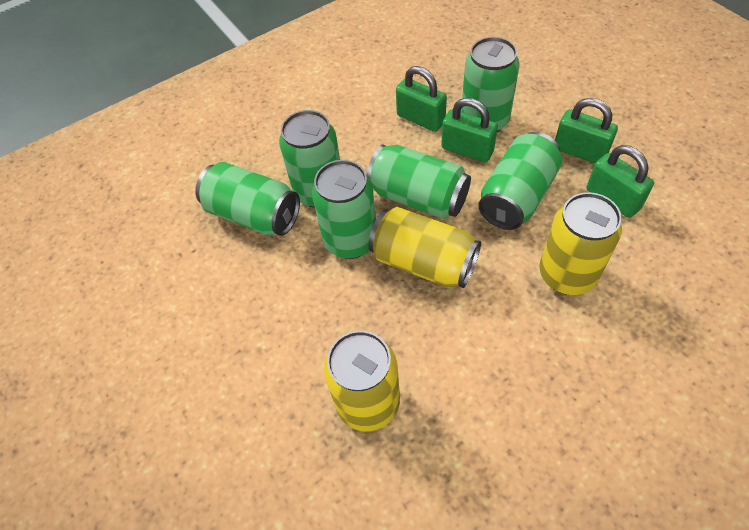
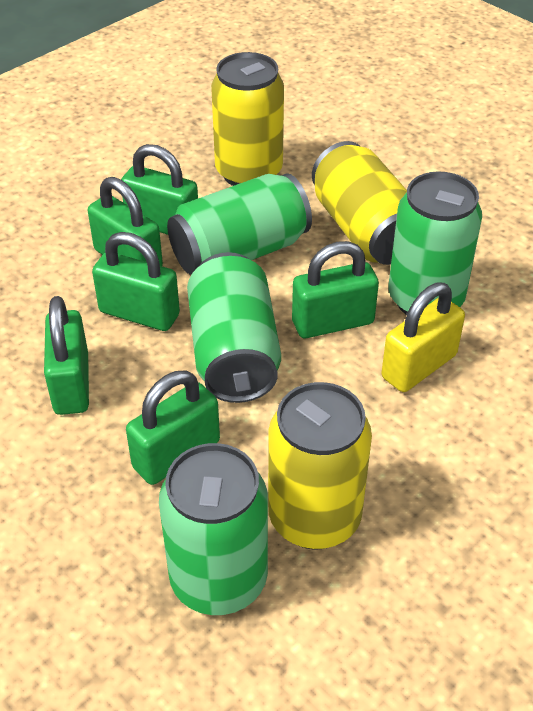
green can: 6 -> 4
green padlock: 4 -> 6
yellow padlock: 0 -> 1

